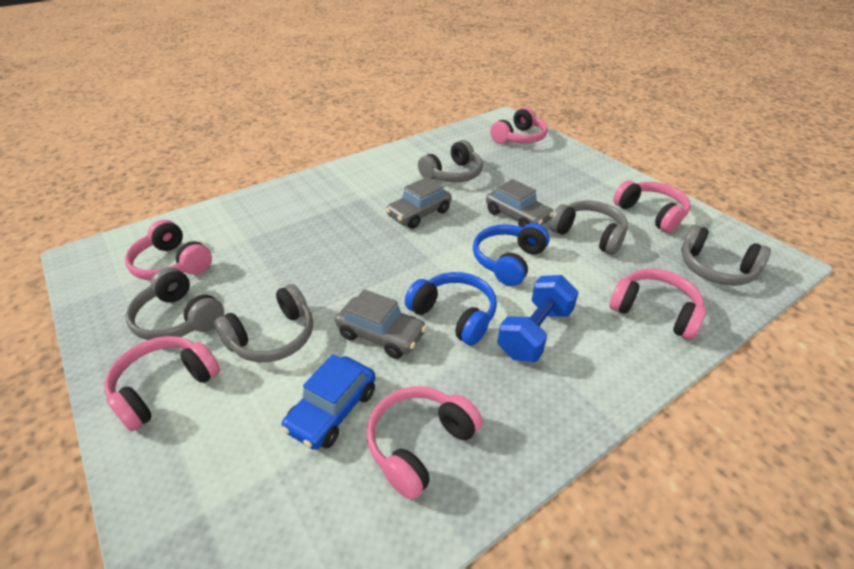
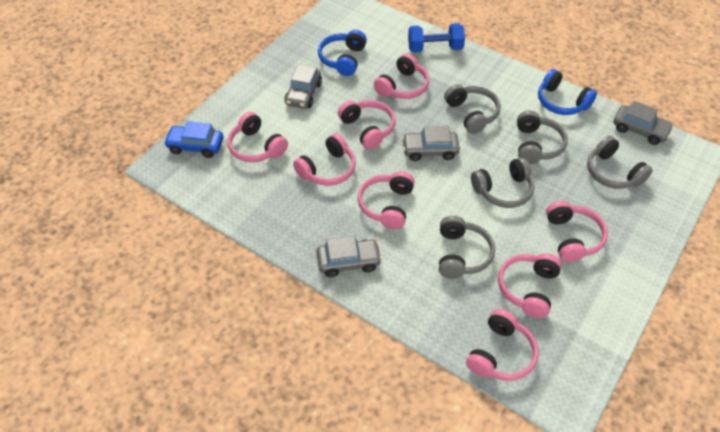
grey car: 3 -> 4
pink headphones: 6 -> 8

